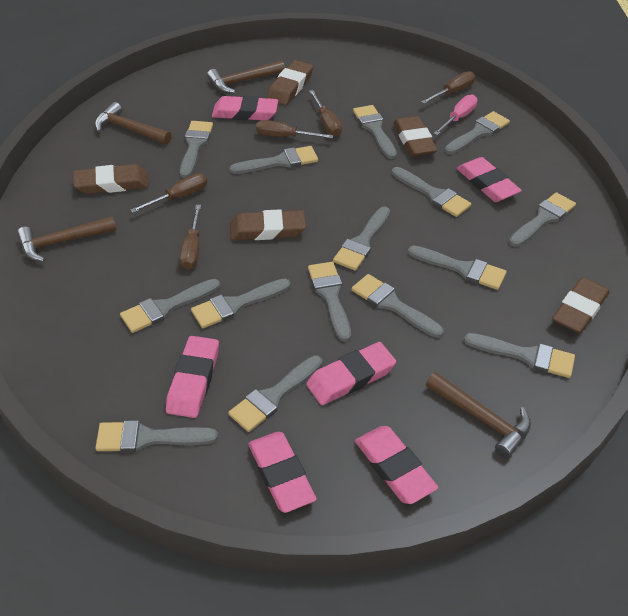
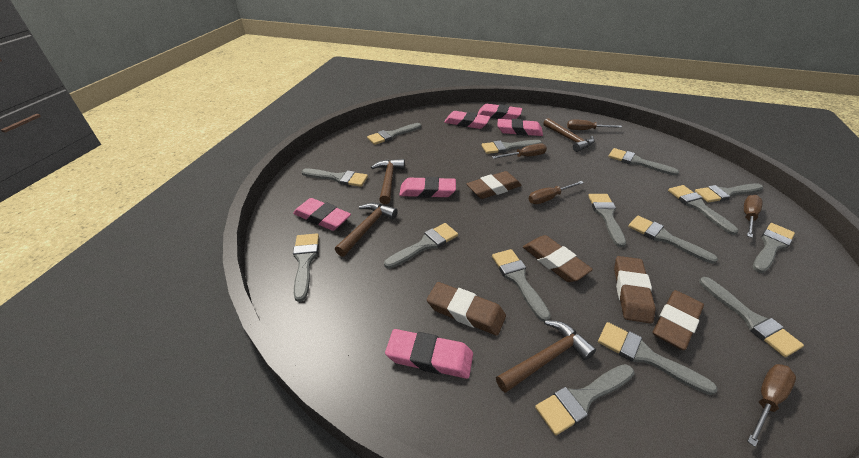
pink screwdriver: 1 -> 0

